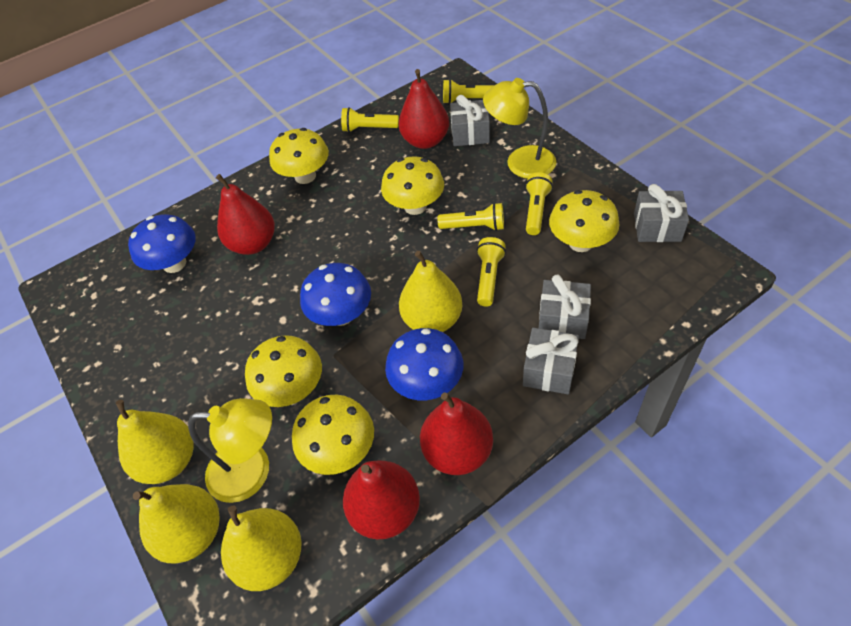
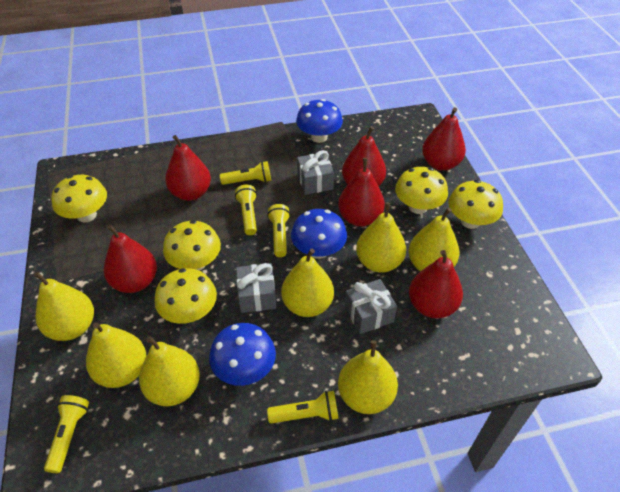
grey gift: 4 -> 3
red pear: 4 -> 6
yellow lamp: 2 -> 0
yellow pear: 4 -> 7

